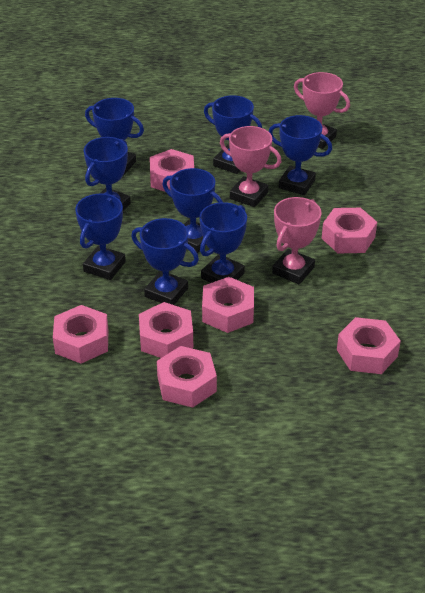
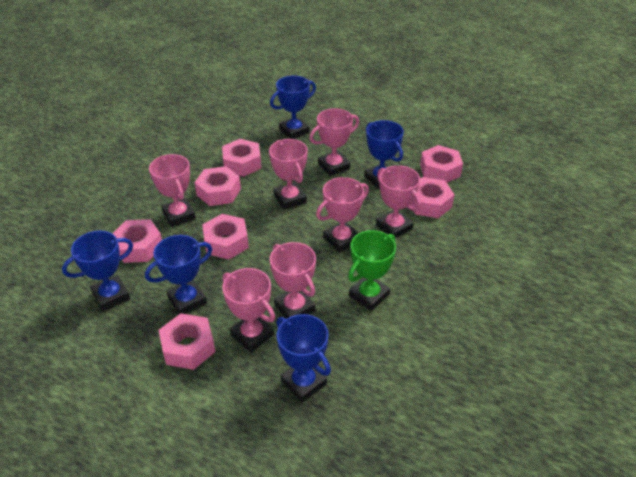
blue trophy: 8 -> 5
green trophy: 0 -> 1
pink trophy: 3 -> 7

